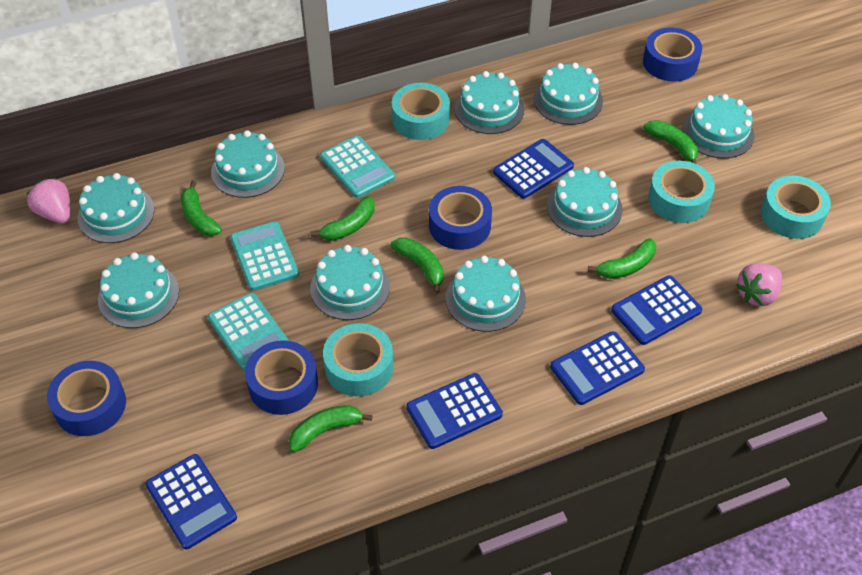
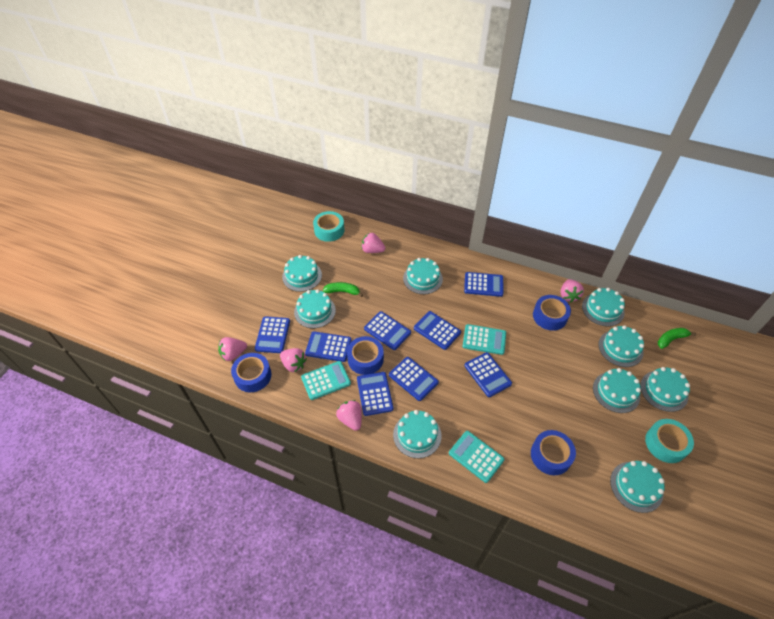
blue calculator: 5 -> 8
green banana: 6 -> 2
pink strawberry: 2 -> 5
turquoise tape: 4 -> 2

